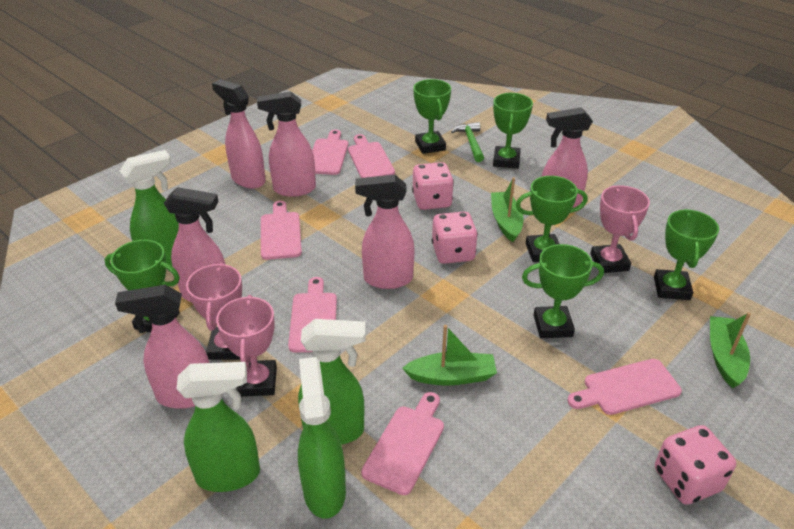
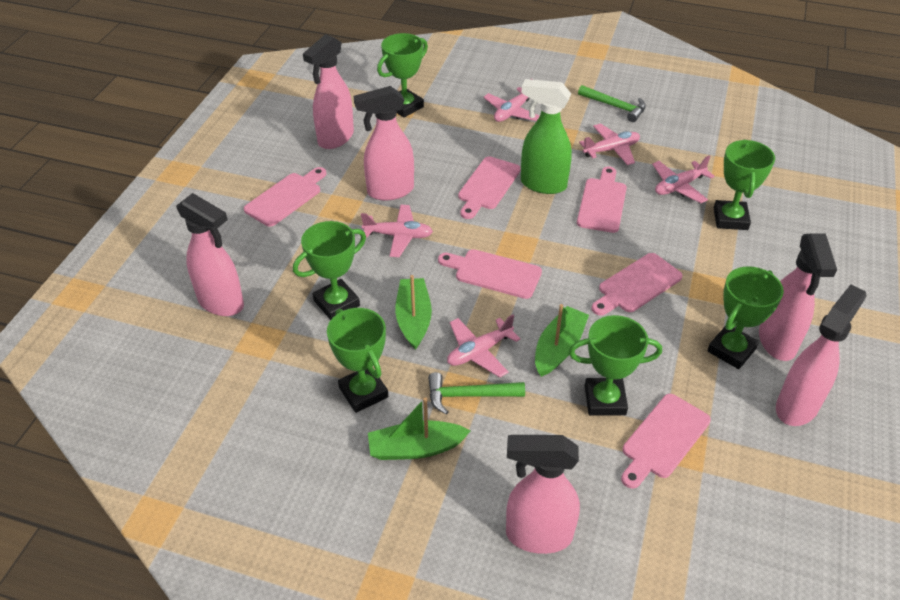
green hammer: 1 -> 2
green spray bottle: 4 -> 1
pink dice: 3 -> 0
pink plane: 0 -> 5
pink trophy: 3 -> 0

